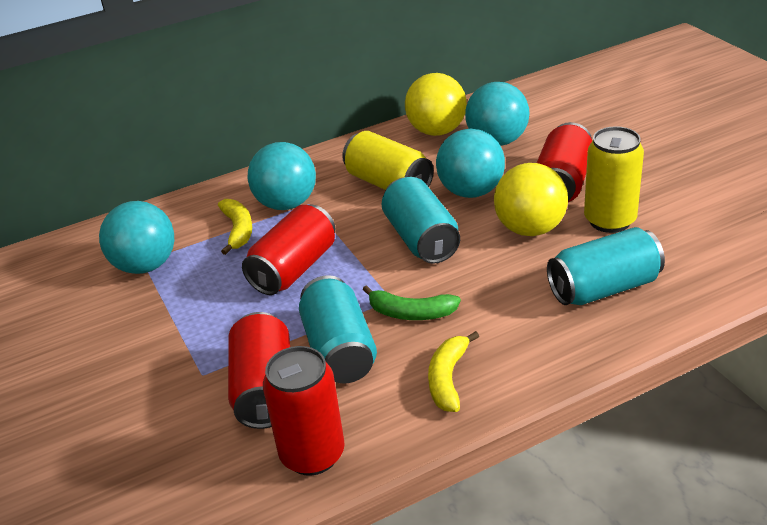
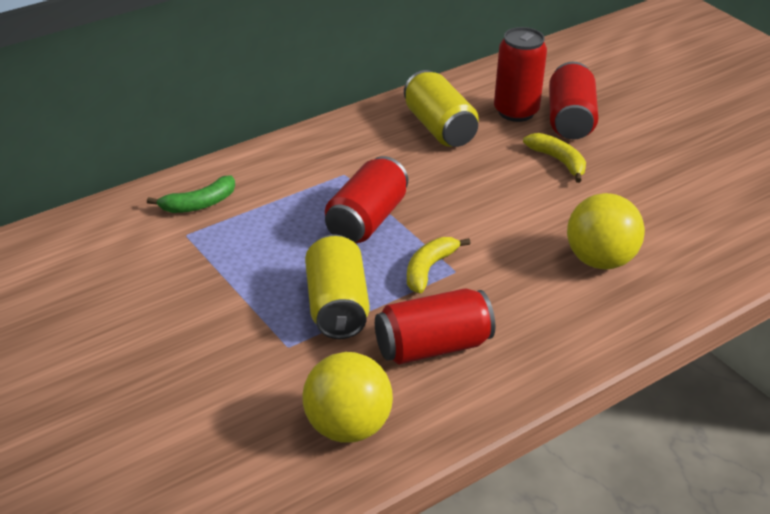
turquoise ball: 4 -> 0
turquoise can: 3 -> 0

